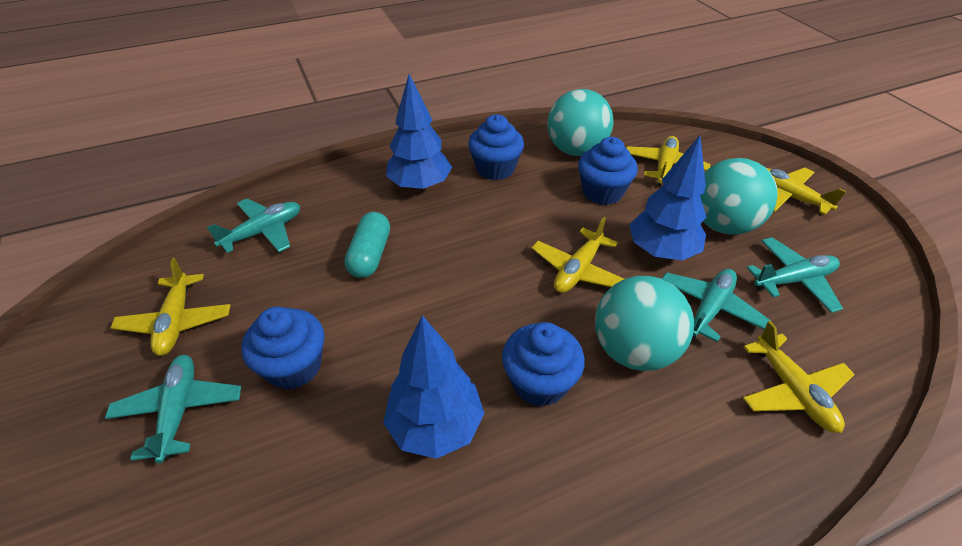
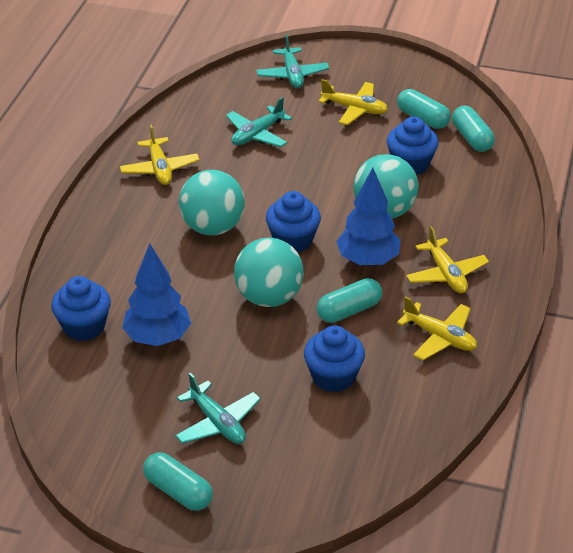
blue tree: 3 -> 2
turquoise capsule: 1 -> 4
turquoise plane: 4 -> 3
yellow plane: 5 -> 4

